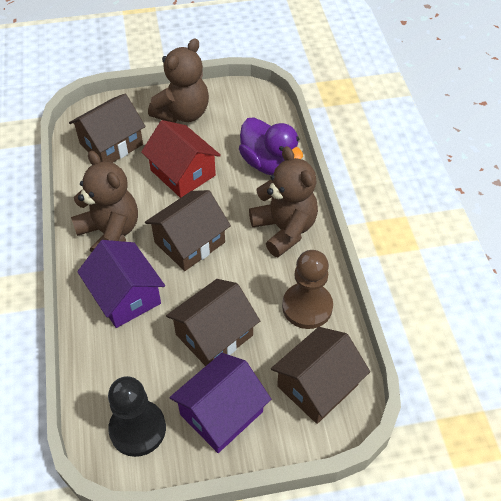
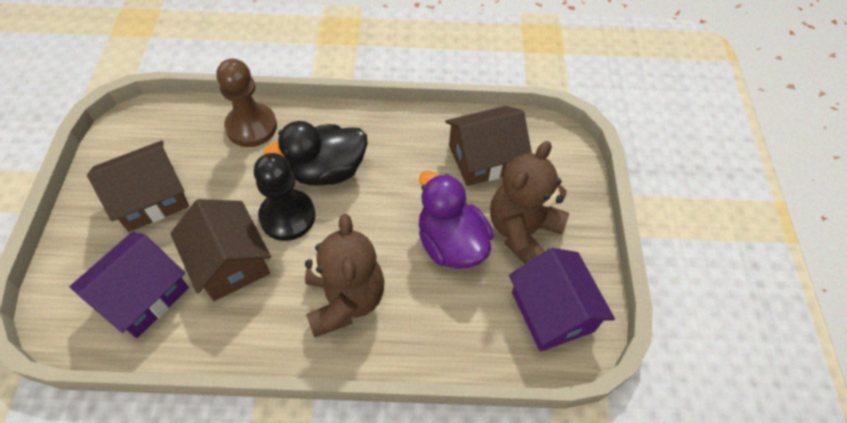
black duck: 0 -> 1
brown house: 4 -> 3
brown teddy bear: 3 -> 2
red house: 1 -> 0

